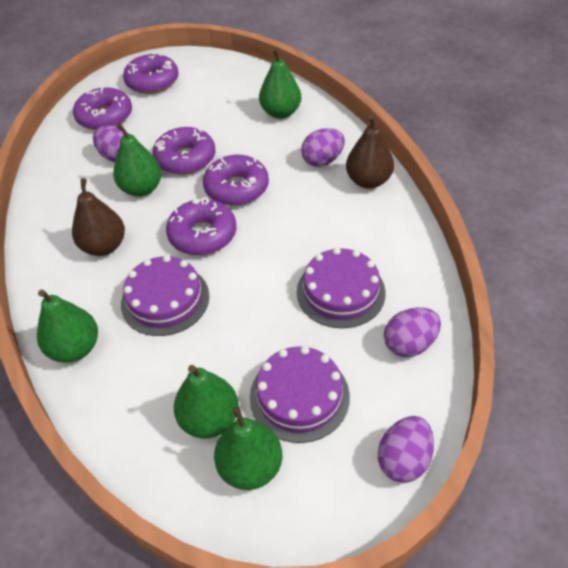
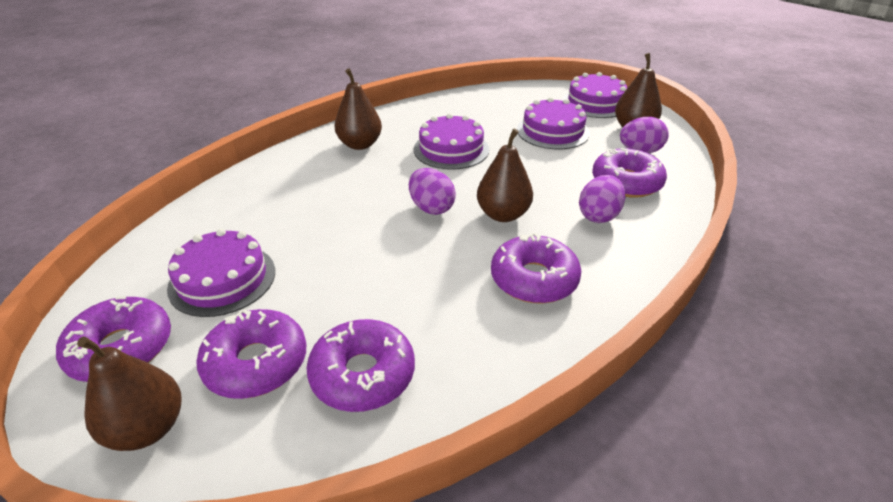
brown pear: 2 -> 4
green pear: 5 -> 0
purple cake: 3 -> 4
purple egg: 4 -> 3

